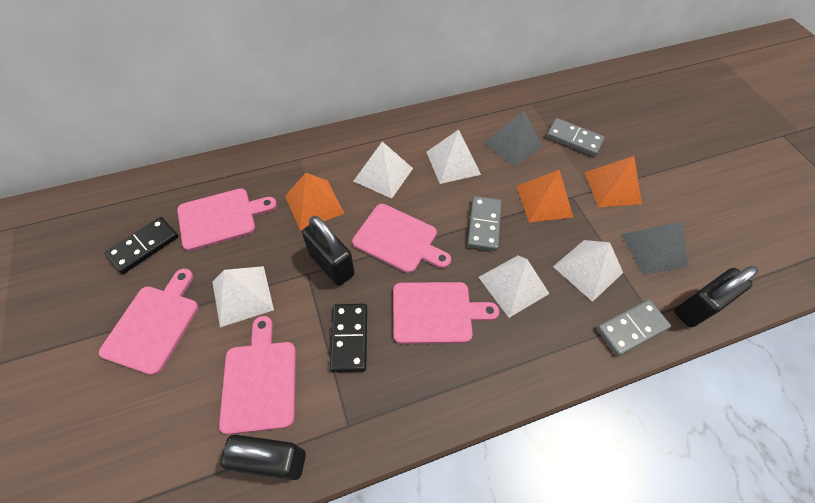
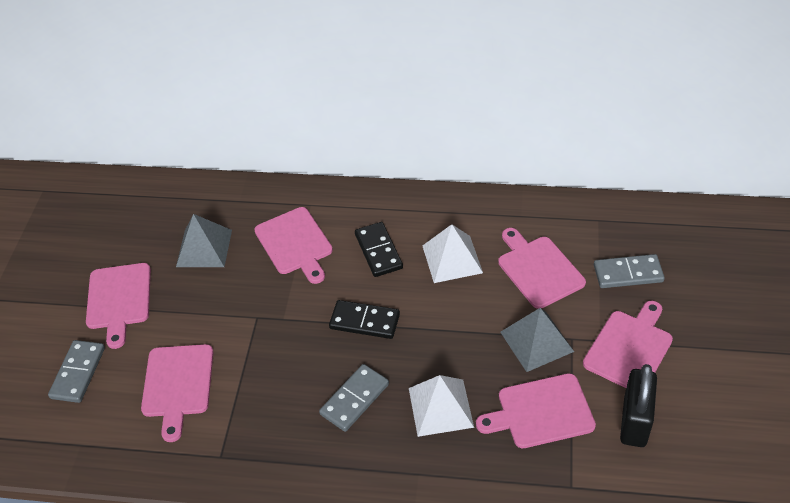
black padlock: 3 -> 1
orange pyramid: 3 -> 0
pink cutting board: 5 -> 6
white pyramid: 5 -> 2

